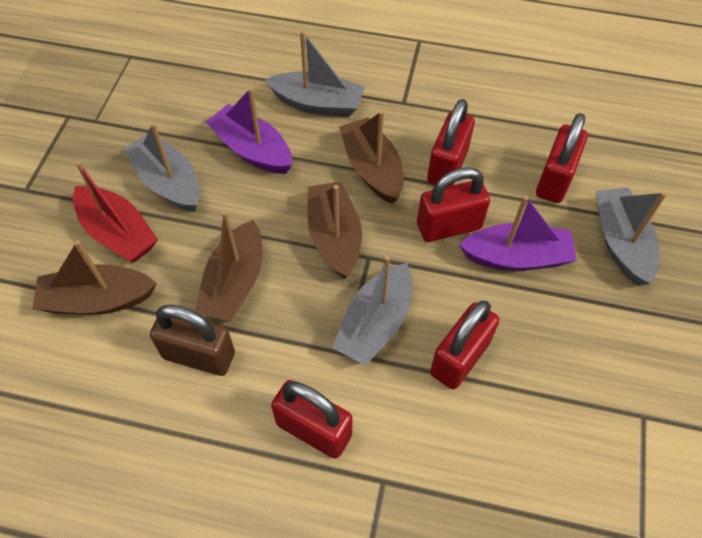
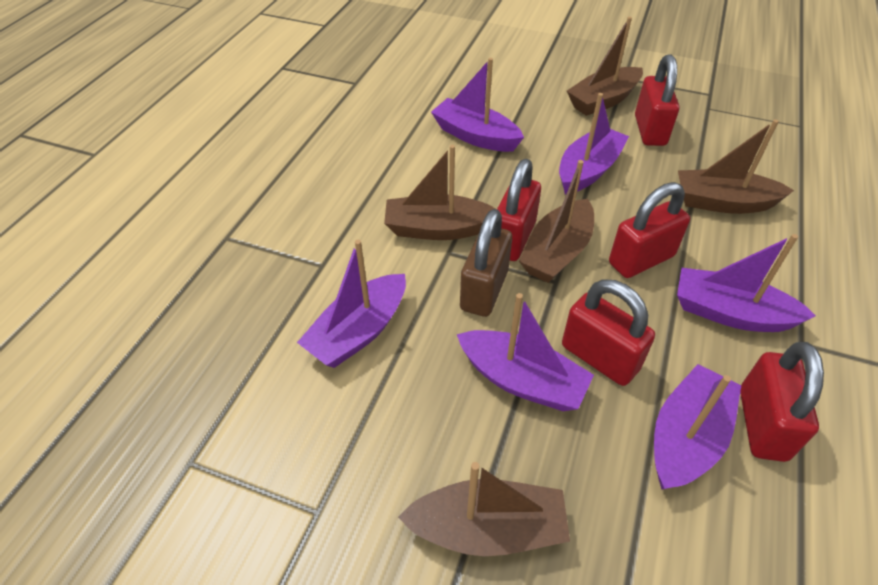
brown boat: 4 -> 5
grey boat: 4 -> 0
purple boat: 2 -> 6
red boat: 1 -> 0

